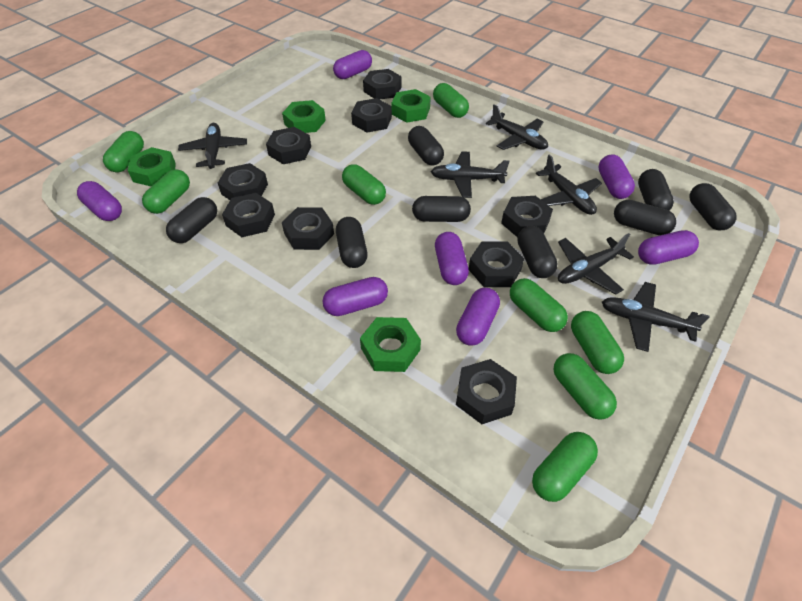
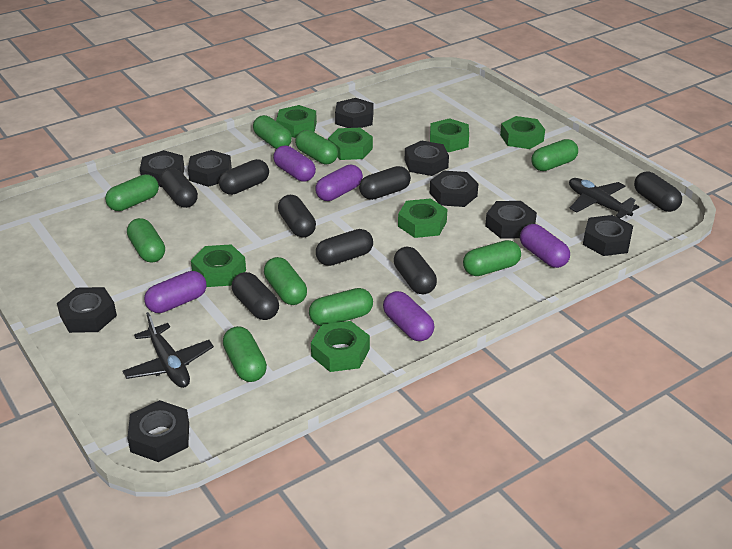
black plane: 6 -> 2
green capsule: 8 -> 9
green nut: 4 -> 7
purple capsule: 7 -> 5

